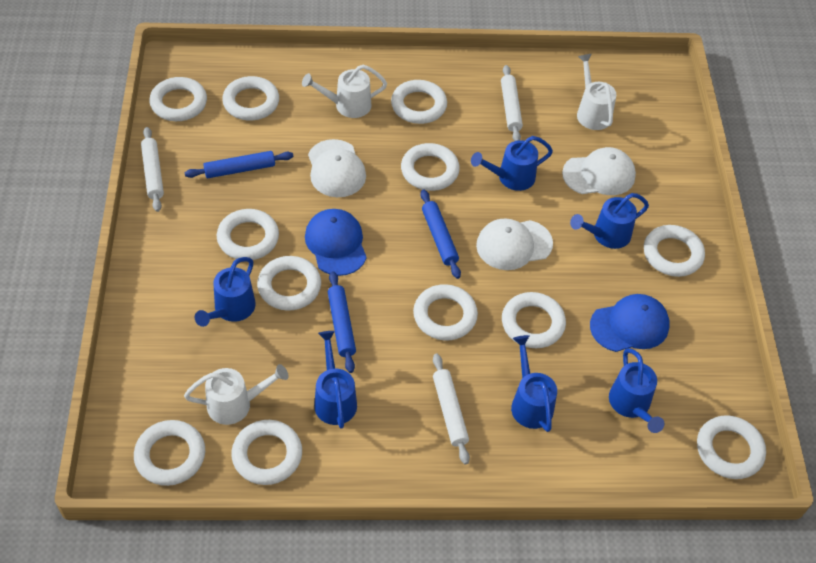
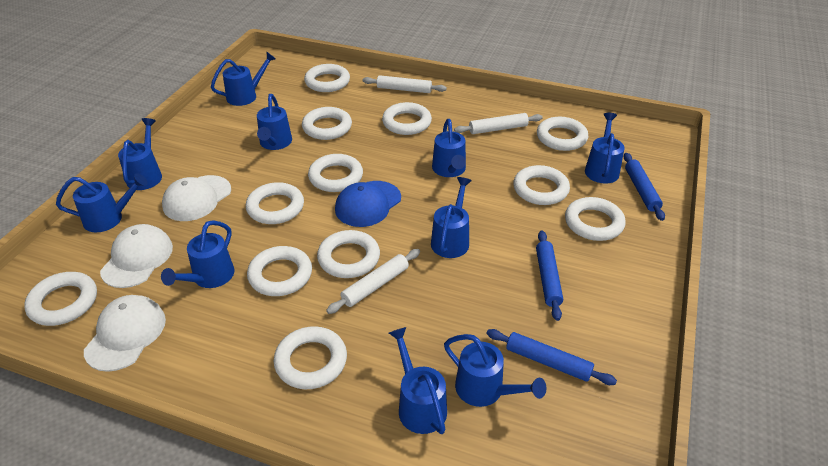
blue cap: 2 -> 1
blue watering can: 6 -> 10
white watering can: 3 -> 0

